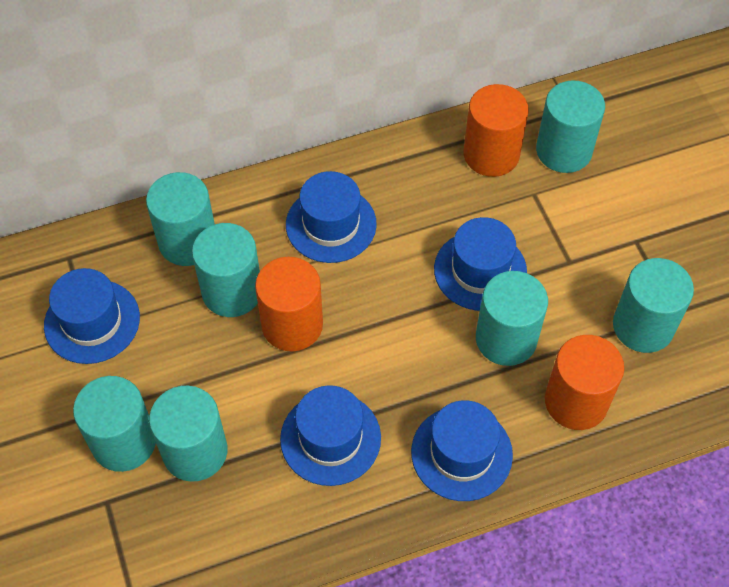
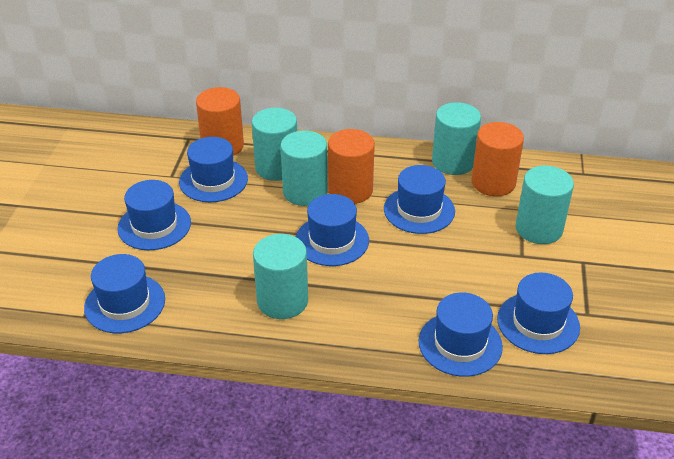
blue hat: 5 -> 7
turquoise cylinder: 7 -> 5

